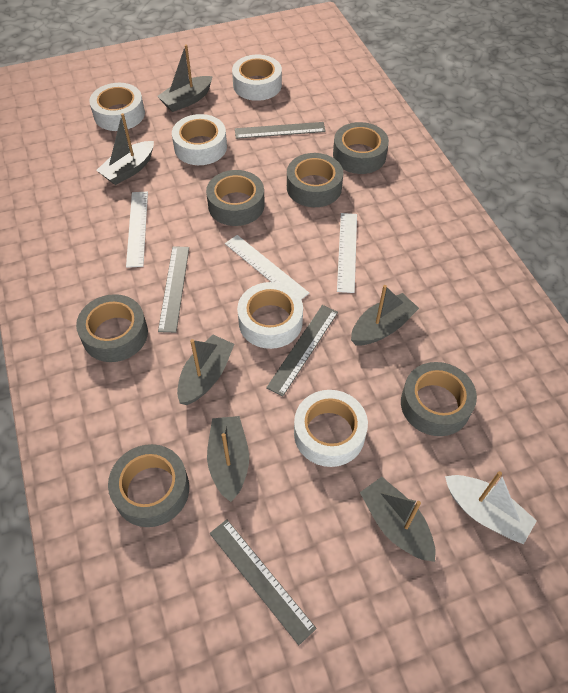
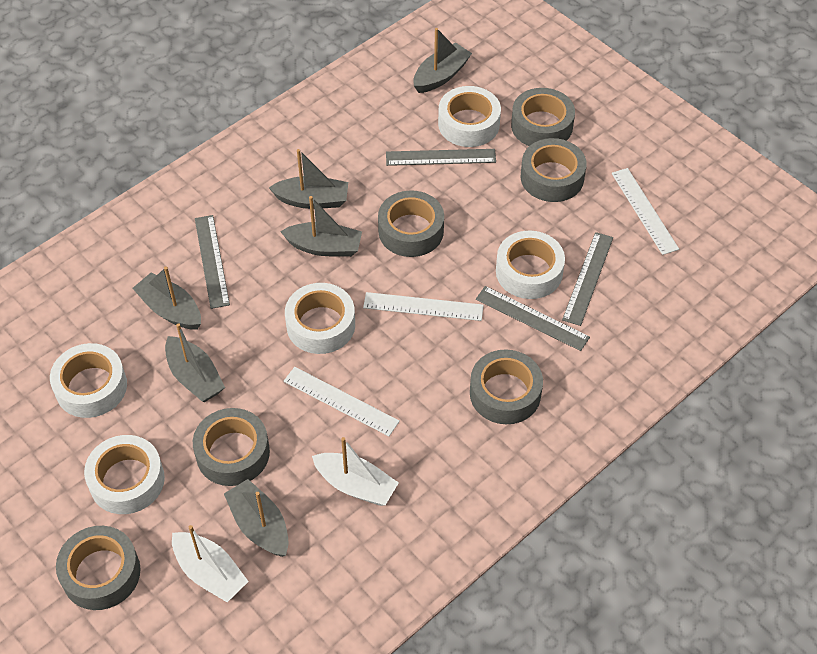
white boat: 1 -> 2

